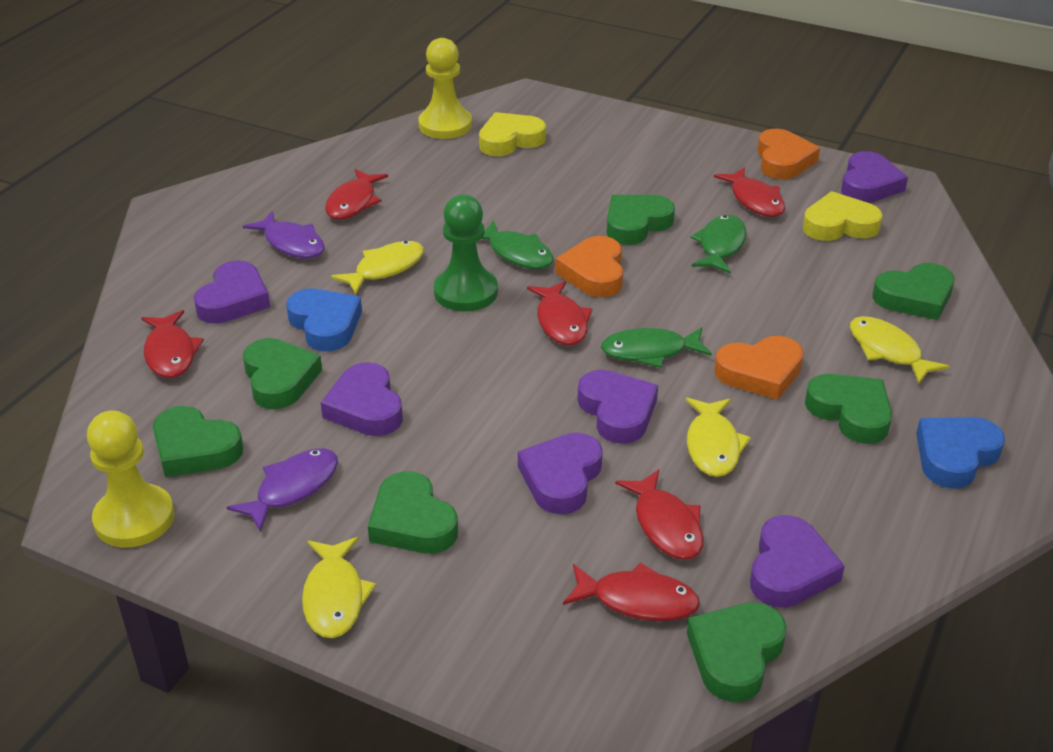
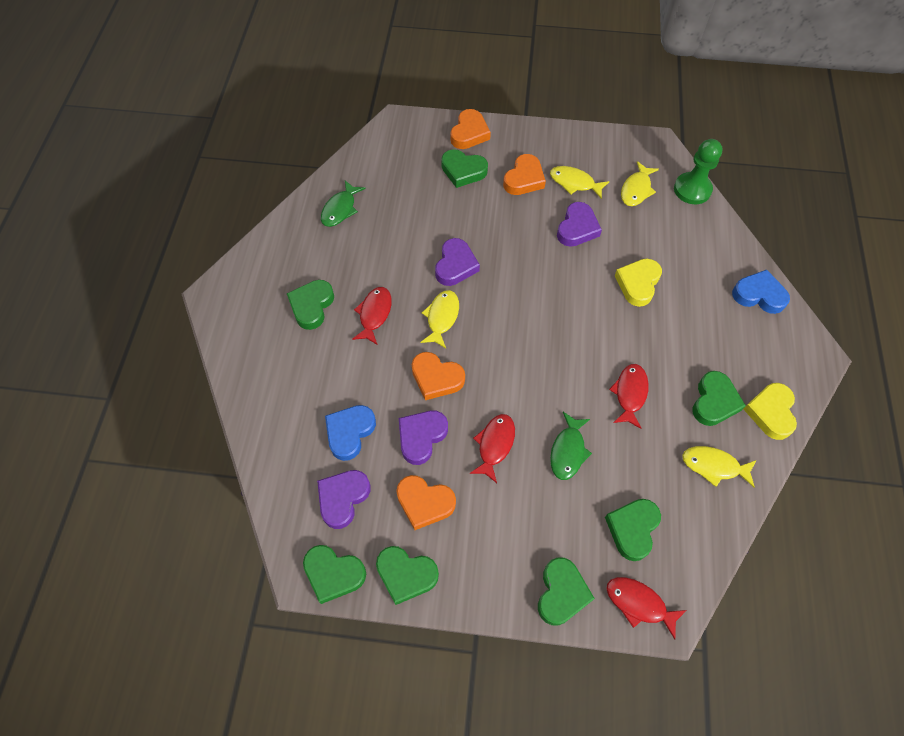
green fish: 3 -> 2
orange heart: 3 -> 4
purple fish: 2 -> 0
purple heart: 6 -> 4
red fish: 6 -> 4
yellow pawn: 2 -> 0

